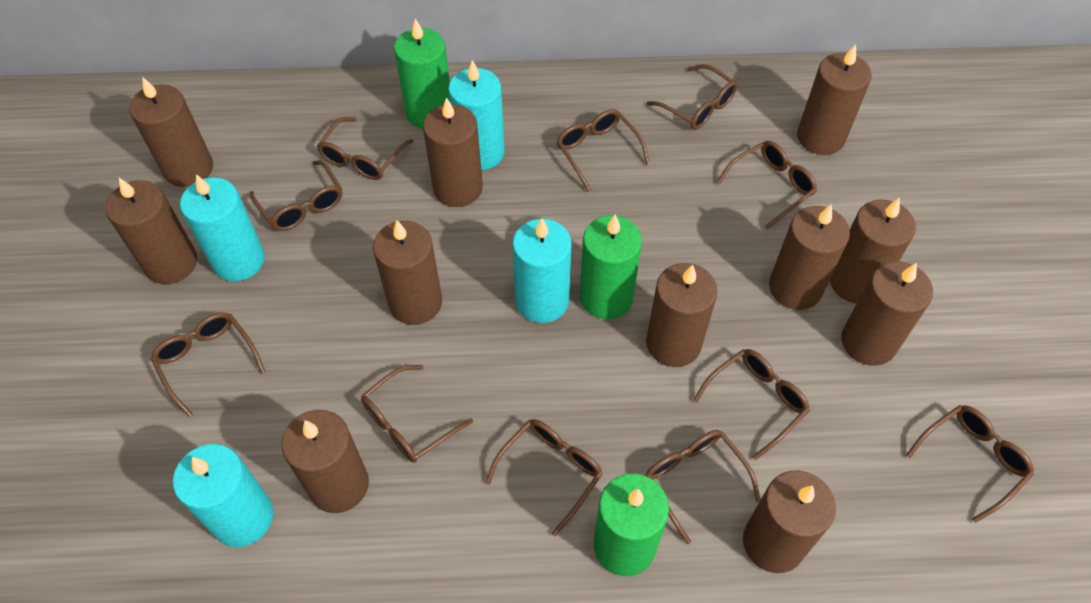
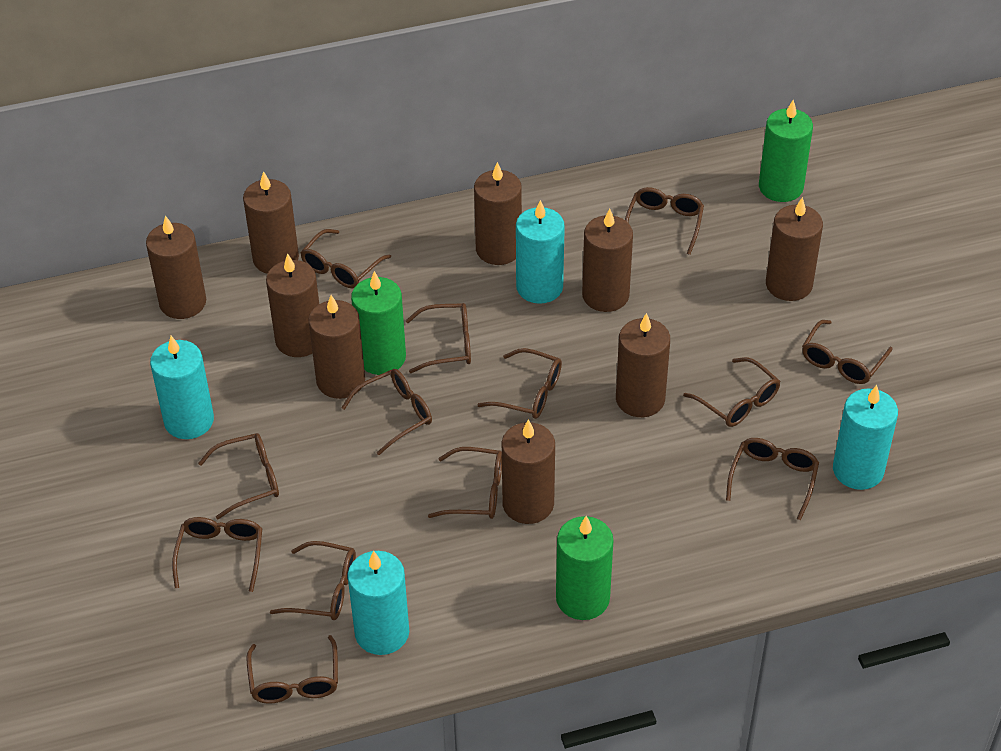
brown candle: 11 -> 9
brown glasses: 11 -> 13

